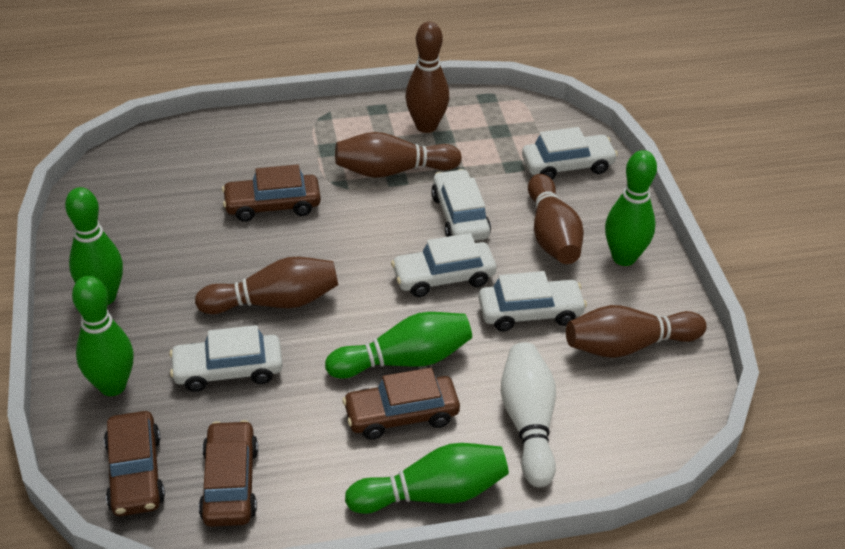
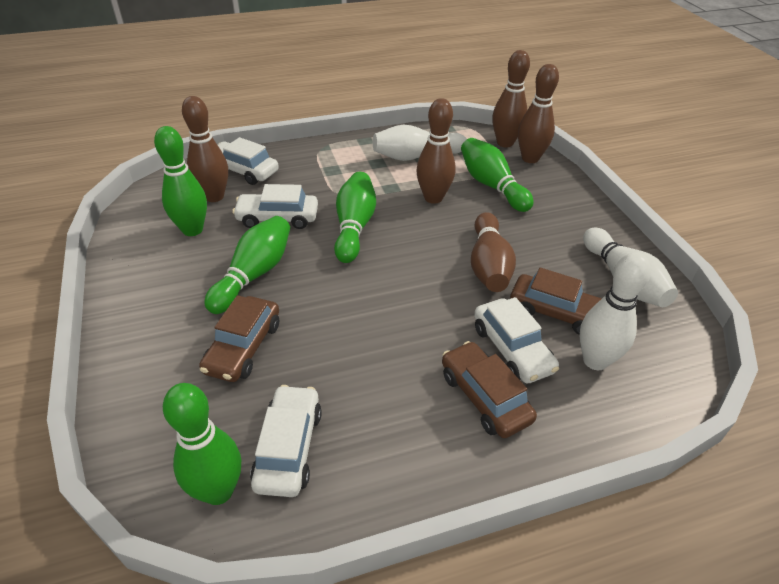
brown car: 4 -> 3
white bowling pin: 1 -> 3
white car: 5 -> 4

